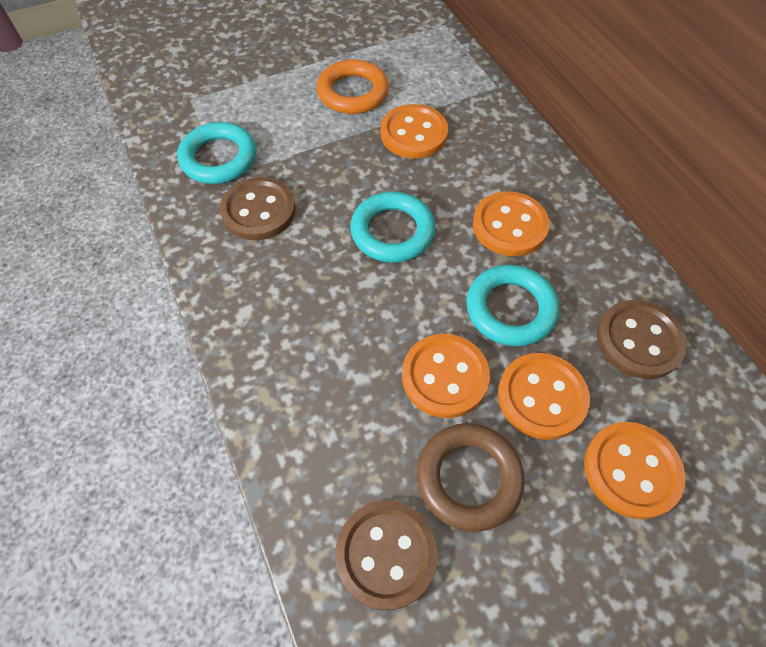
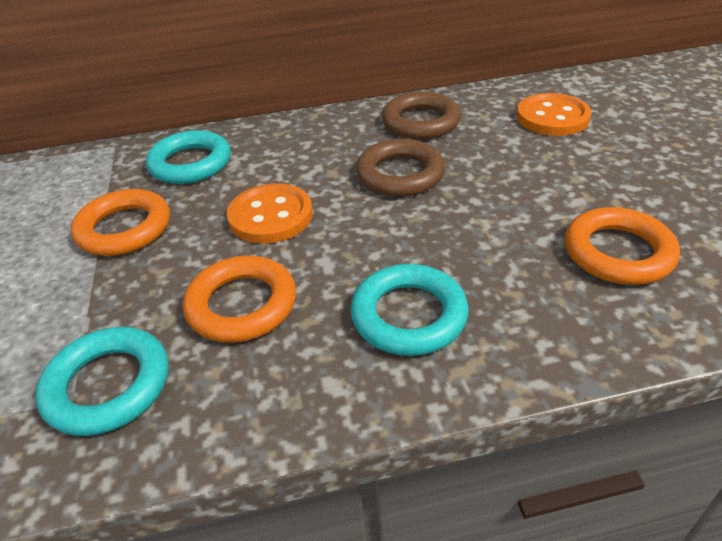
brown button: 3 -> 0
brown ring: 1 -> 2
orange button: 5 -> 2
orange ring: 1 -> 3

